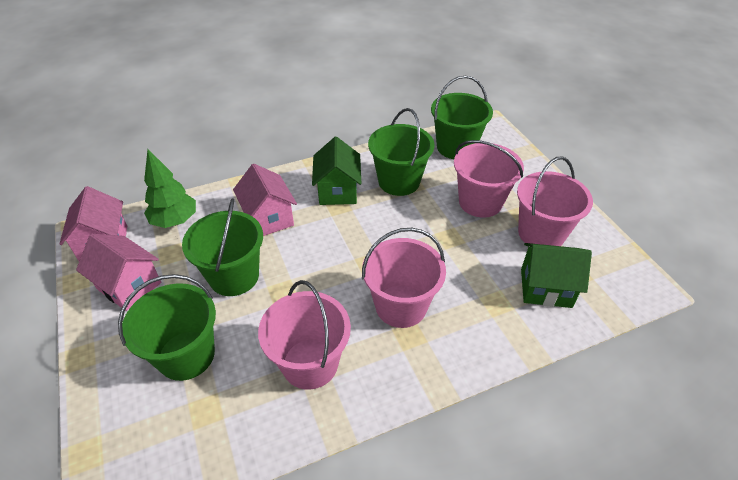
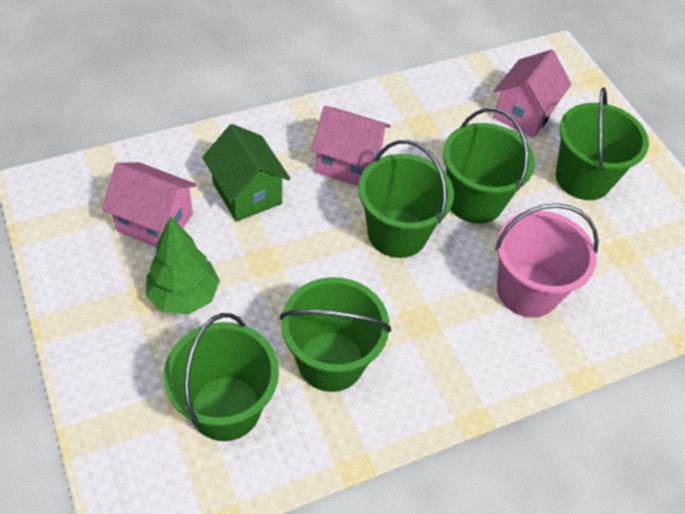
green bucket: 4 -> 5
green house: 2 -> 1
pink bucket: 4 -> 1

